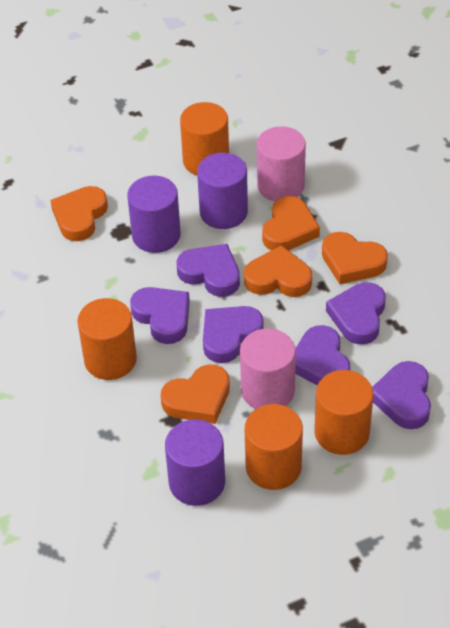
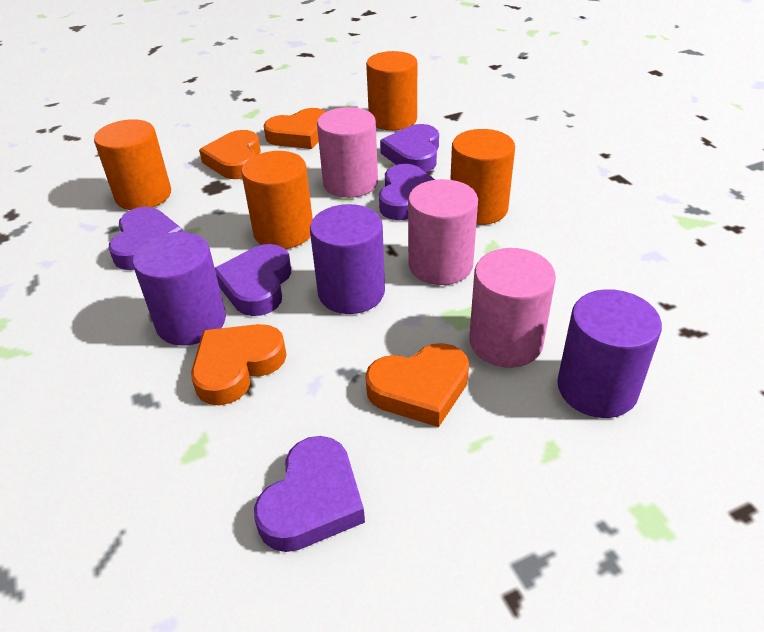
orange heart: 5 -> 4
pink cylinder: 2 -> 3
purple heart: 6 -> 5

